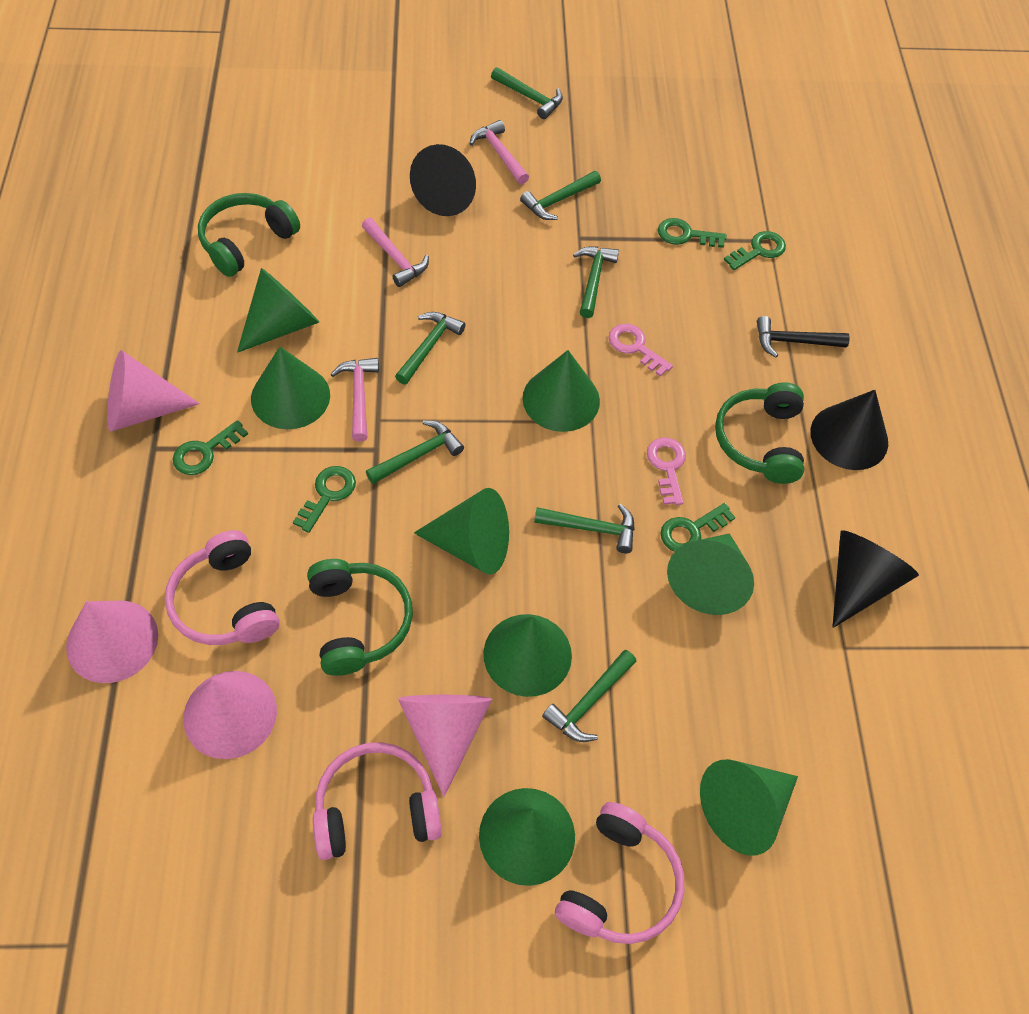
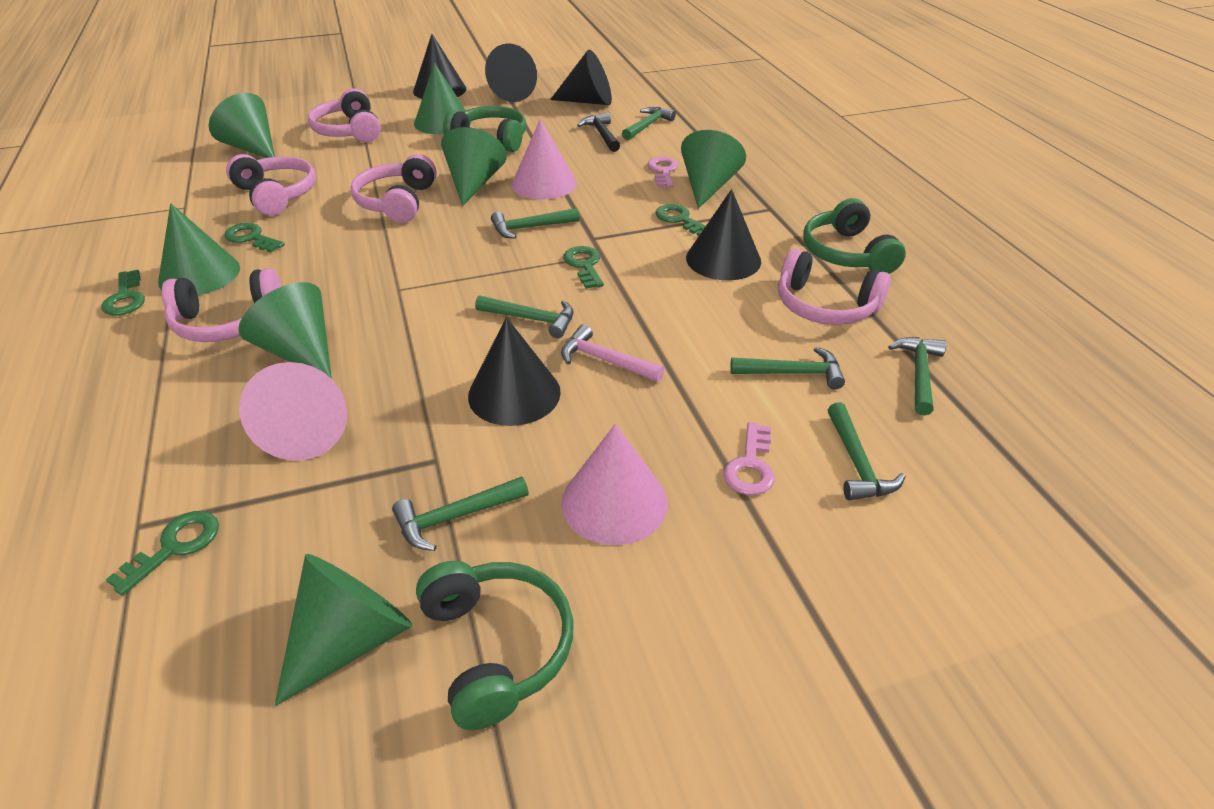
black cone: 3 -> 5
green cone: 8 -> 7
pink cone: 4 -> 3
pink hammer: 3 -> 1
pink headphones: 3 -> 5

